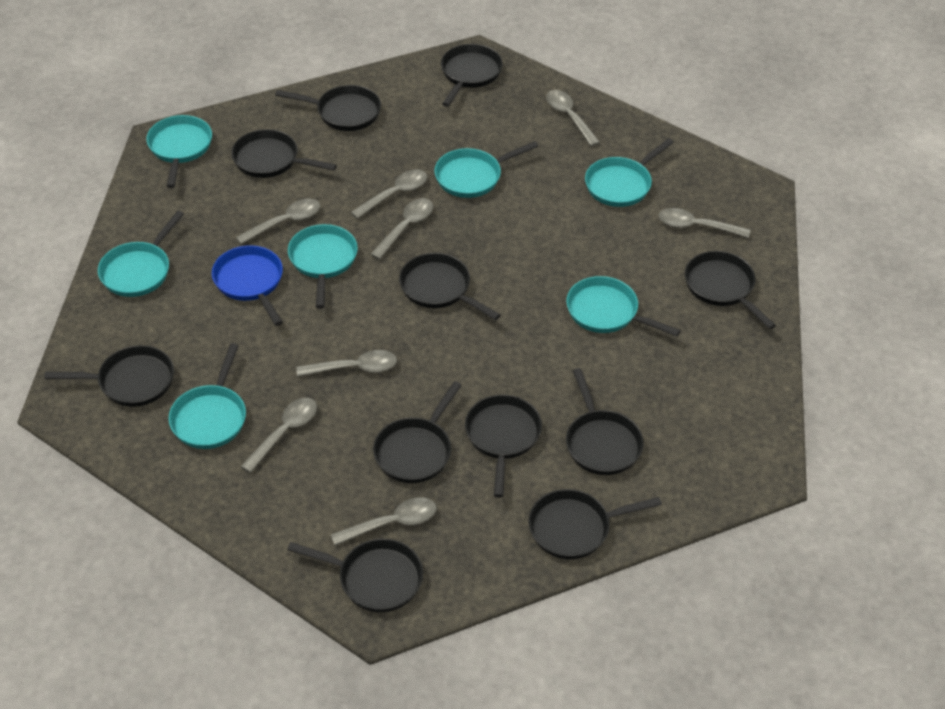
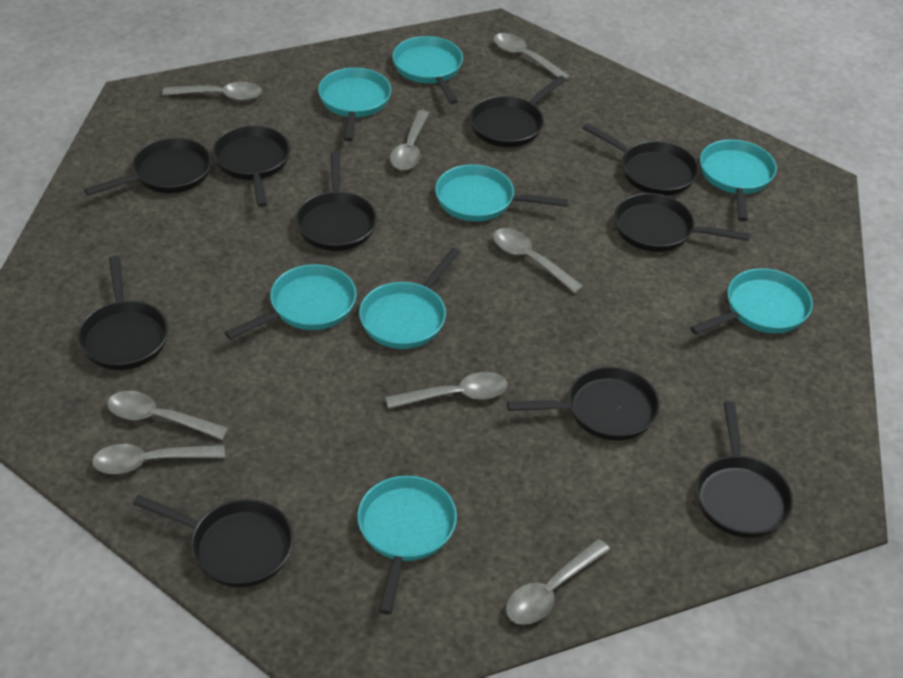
black pan: 11 -> 10
blue pan: 1 -> 0
turquoise pan: 7 -> 8

